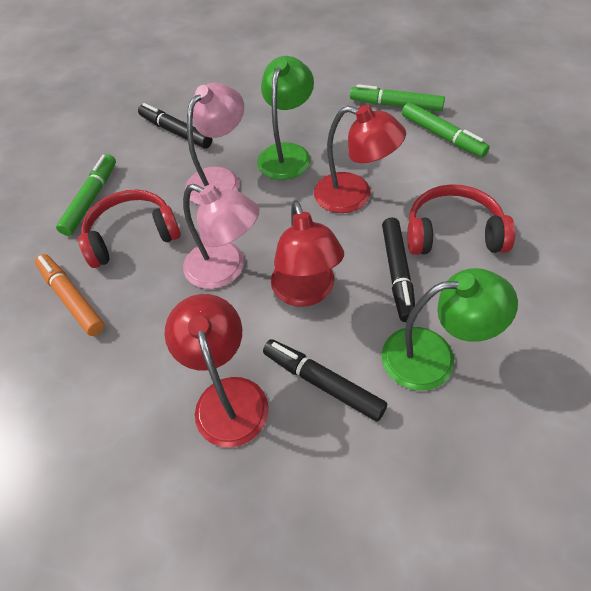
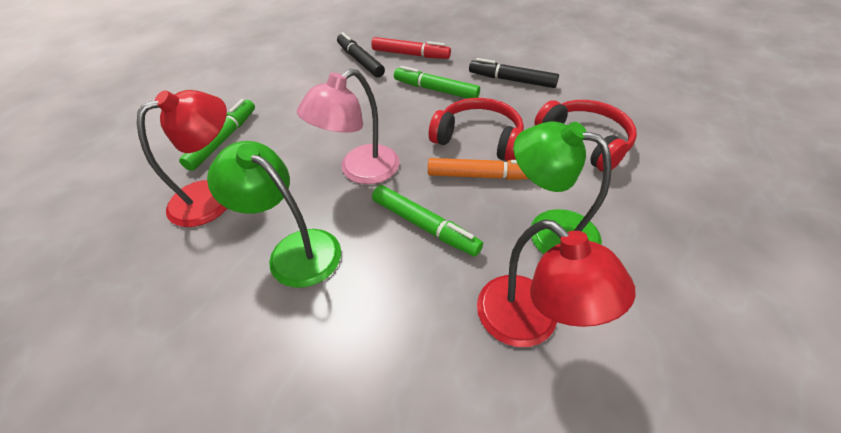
black marker: 3 -> 2
pink lamp: 2 -> 1
red lamp: 3 -> 2
red marker: 0 -> 1

